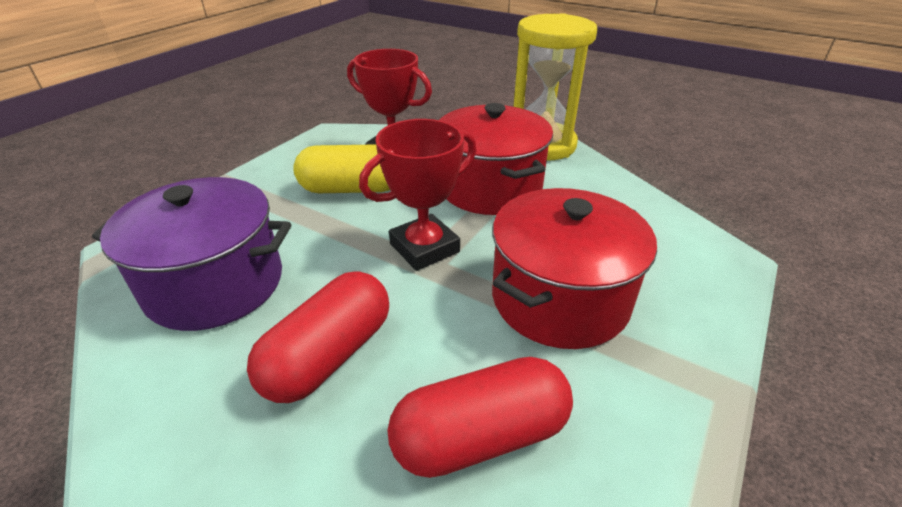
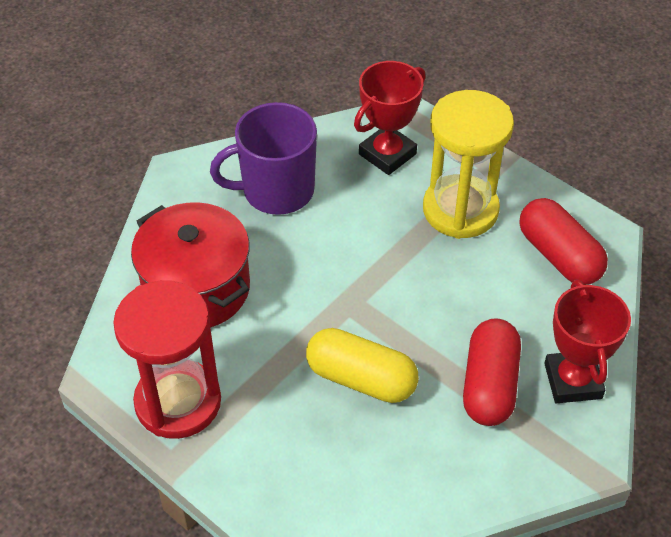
purple mug: 0 -> 1
purple pot: 1 -> 0
red hourglass: 0 -> 1
red pot: 2 -> 1

